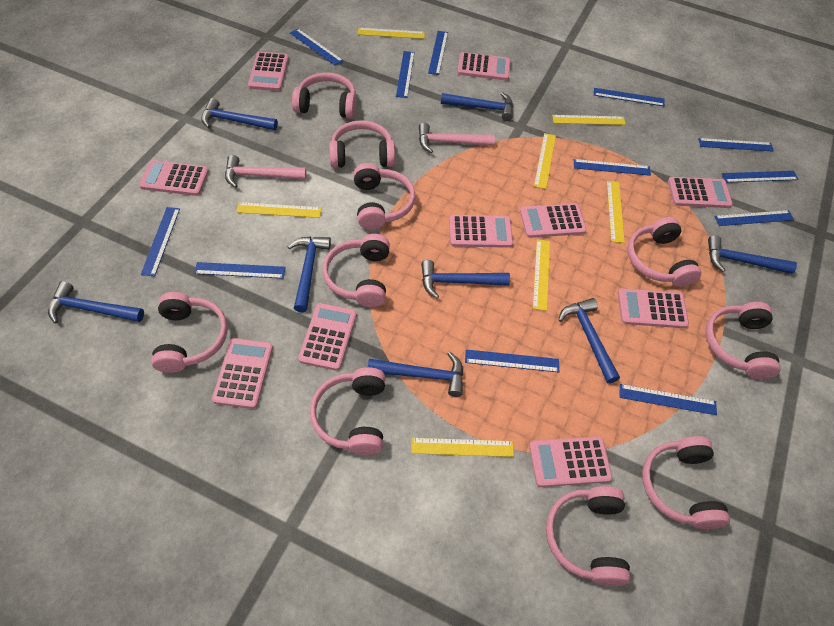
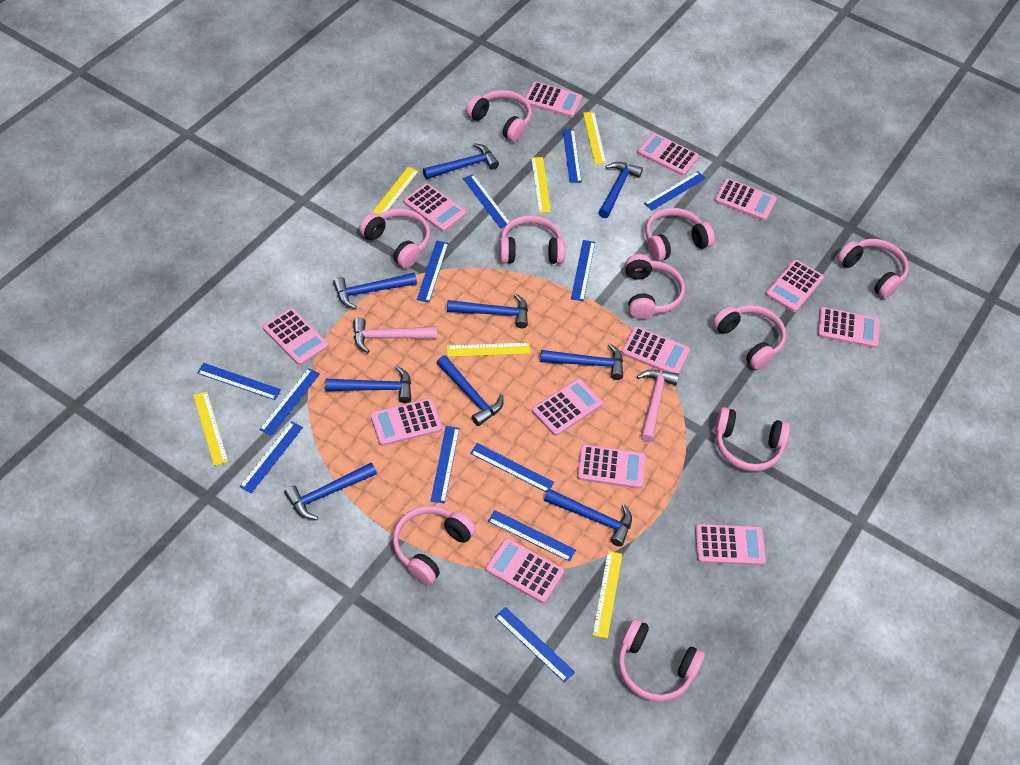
blue hammer: 8 -> 9
pink calculator: 10 -> 13
yellow ruler: 7 -> 6

